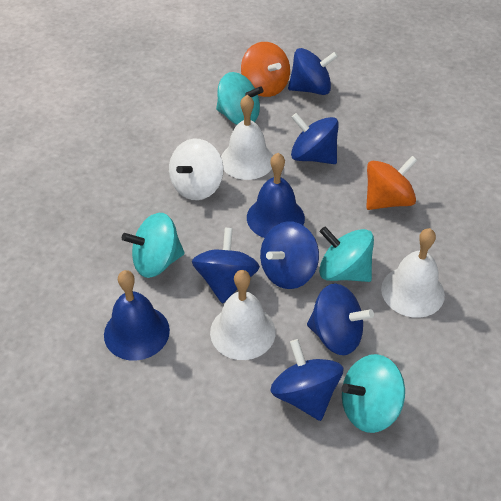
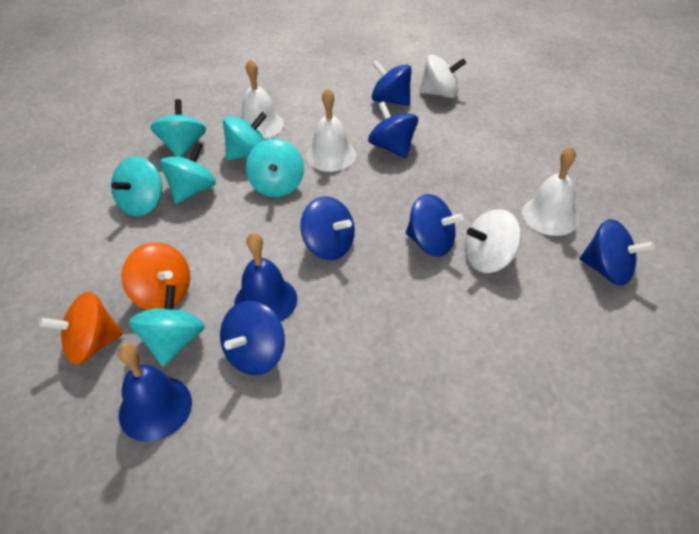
turquoise spinning top: 4 -> 6
white spinning top: 1 -> 2

